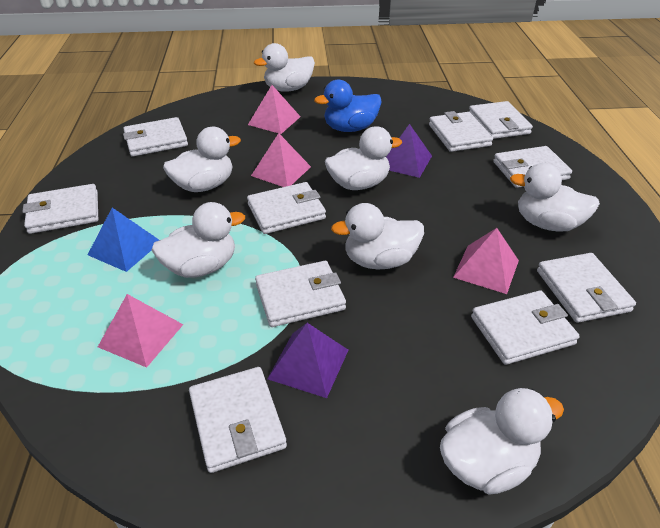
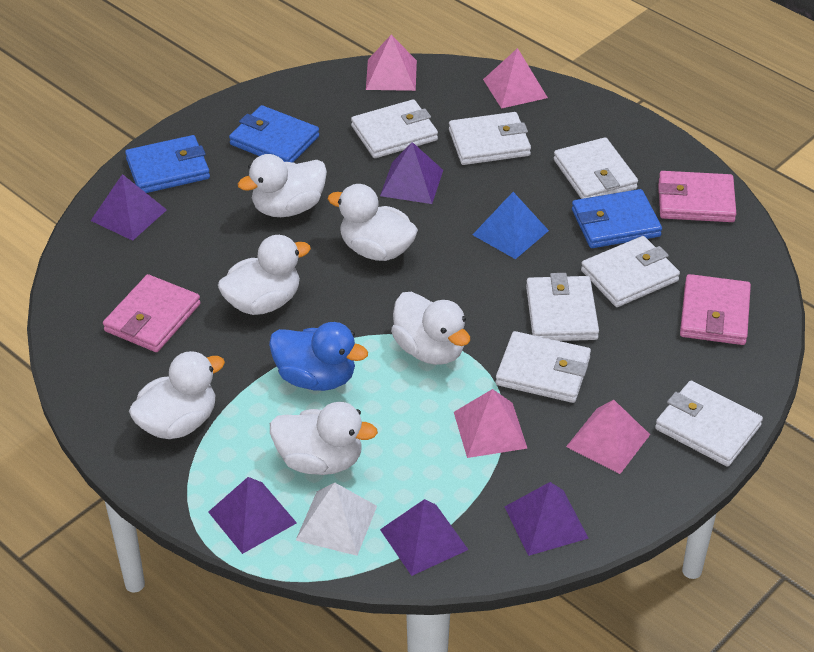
blue wallet: 0 -> 3
pink wallet: 0 -> 3
purple pyramid: 2 -> 5
white duck: 7 -> 6
white pyramid: 0 -> 1
white wallet: 10 -> 7

